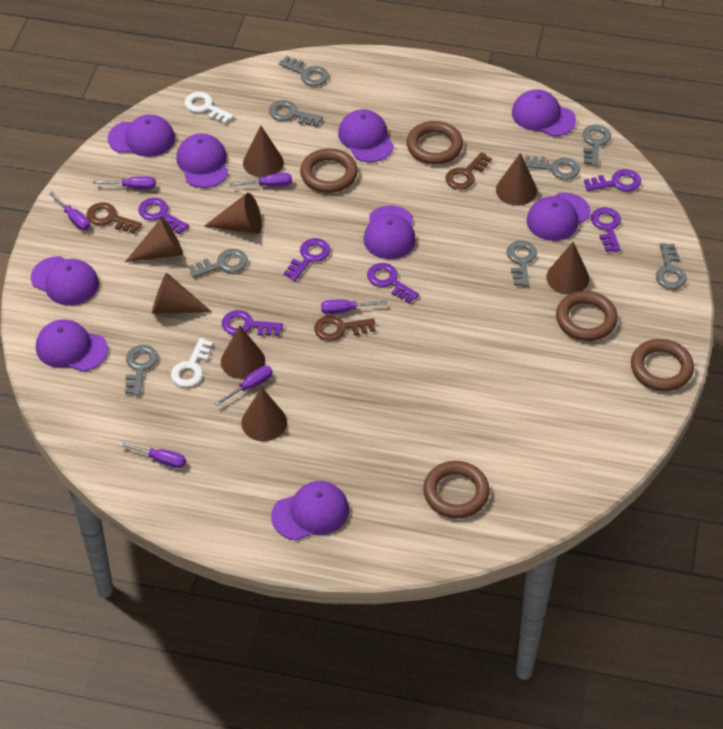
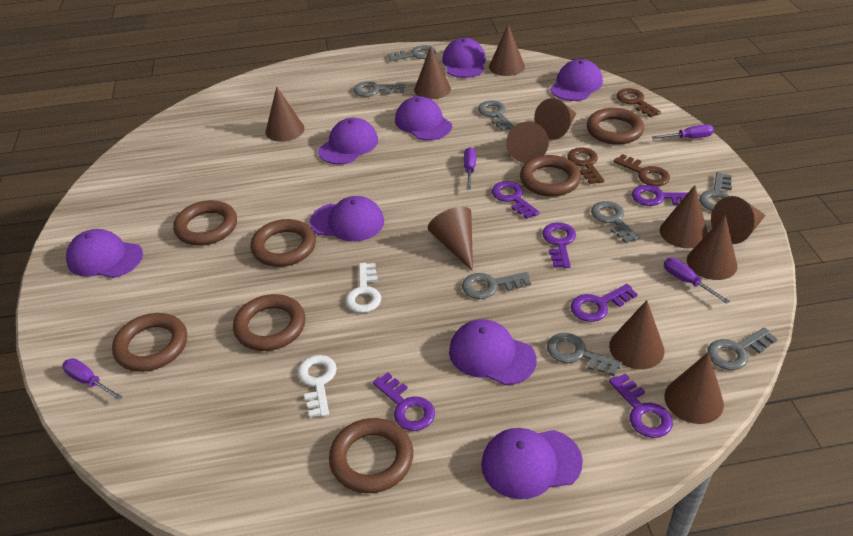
brown cone: 8 -> 11
brown ring: 5 -> 7
purple cap: 9 -> 8
purple screwdriver: 6 -> 4

